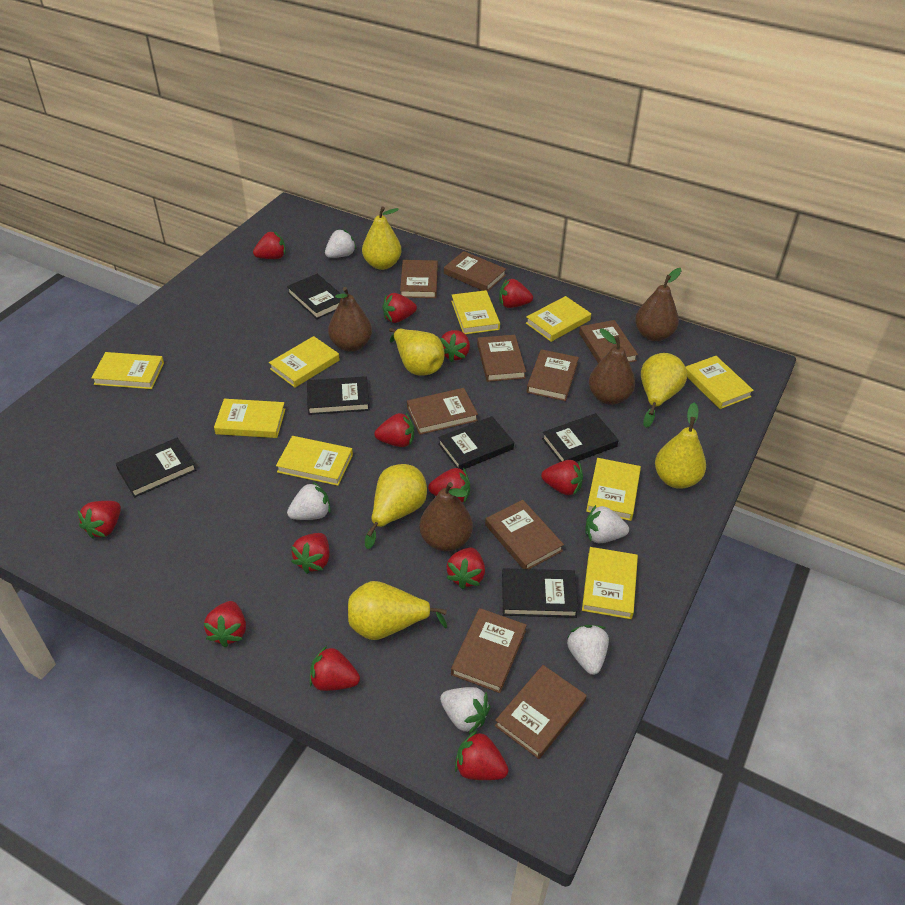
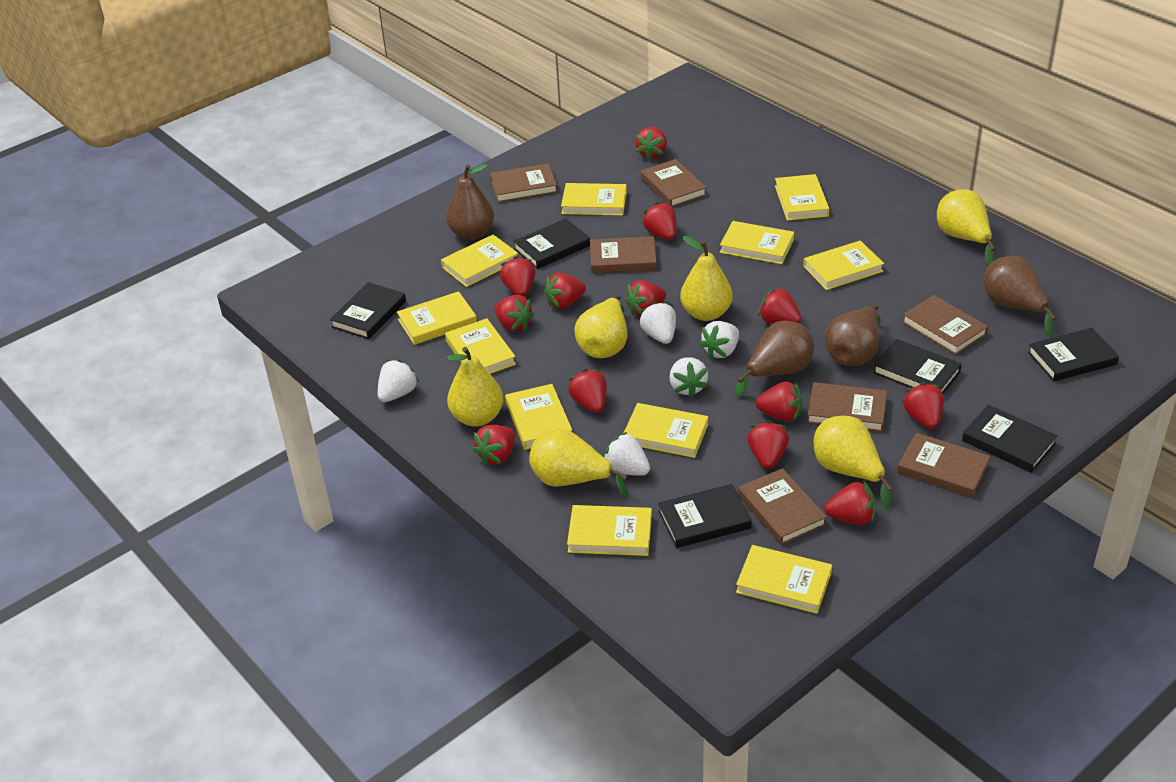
brown book: 9 -> 7
yellow book: 9 -> 11

